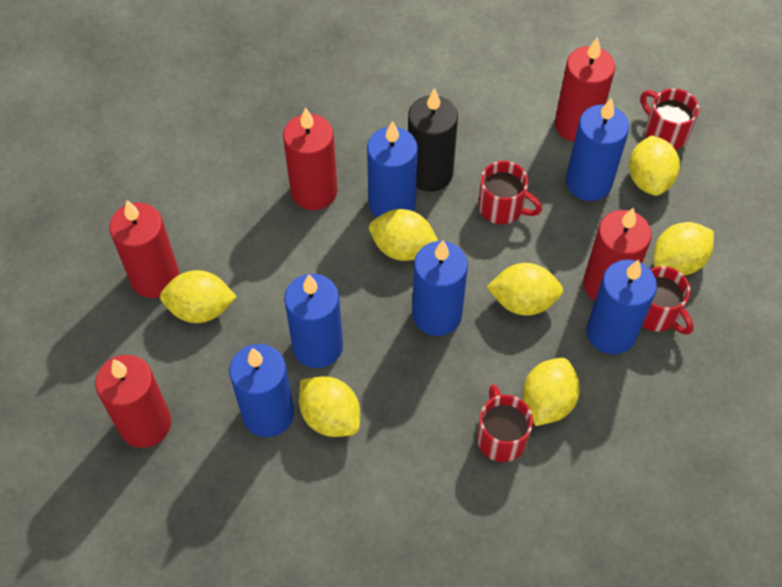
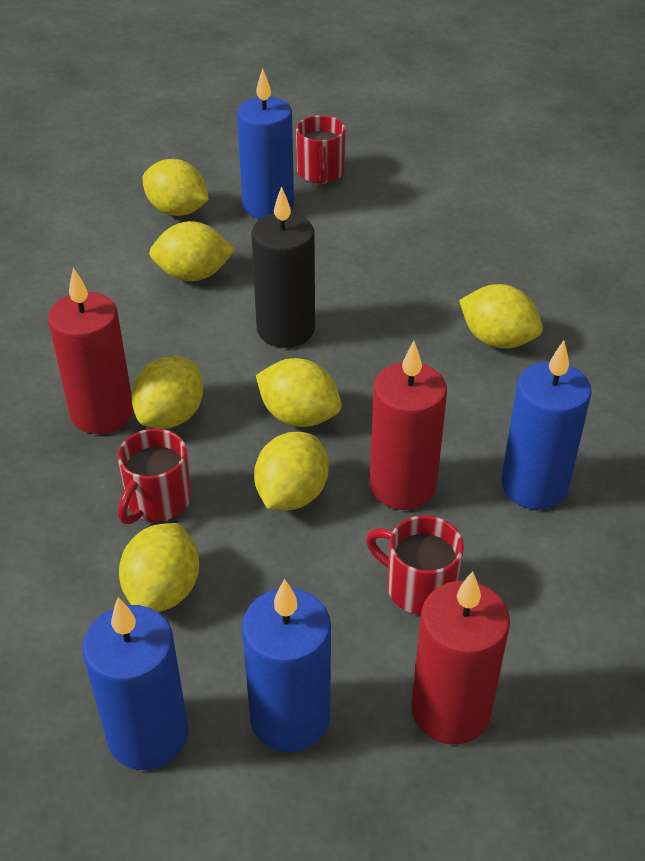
blue candle: 6 -> 4
red candle: 5 -> 3
red mug: 4 -> 3

